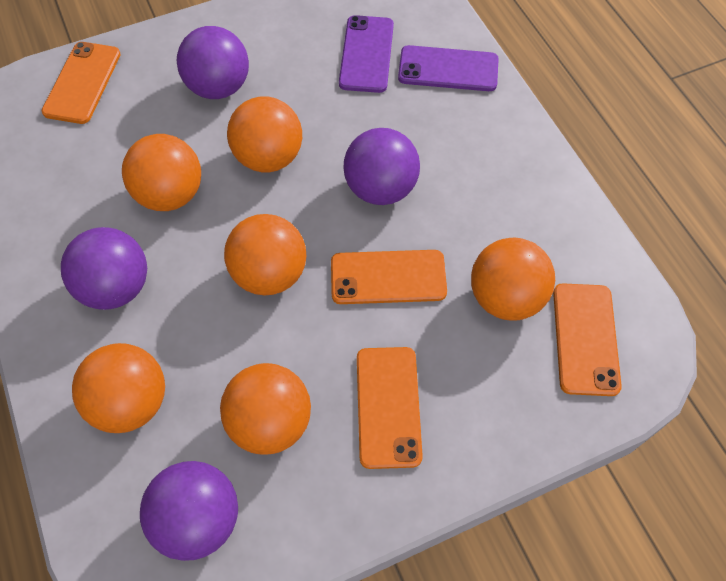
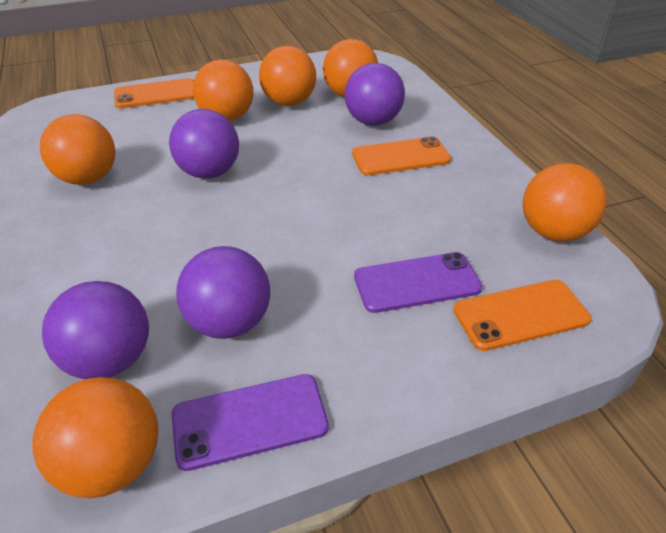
orange phone: 4 -> 3

